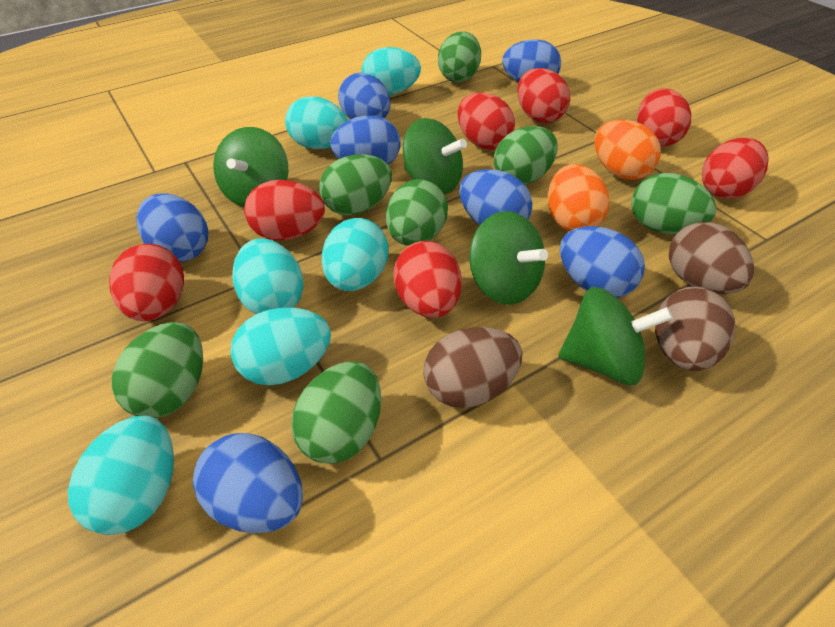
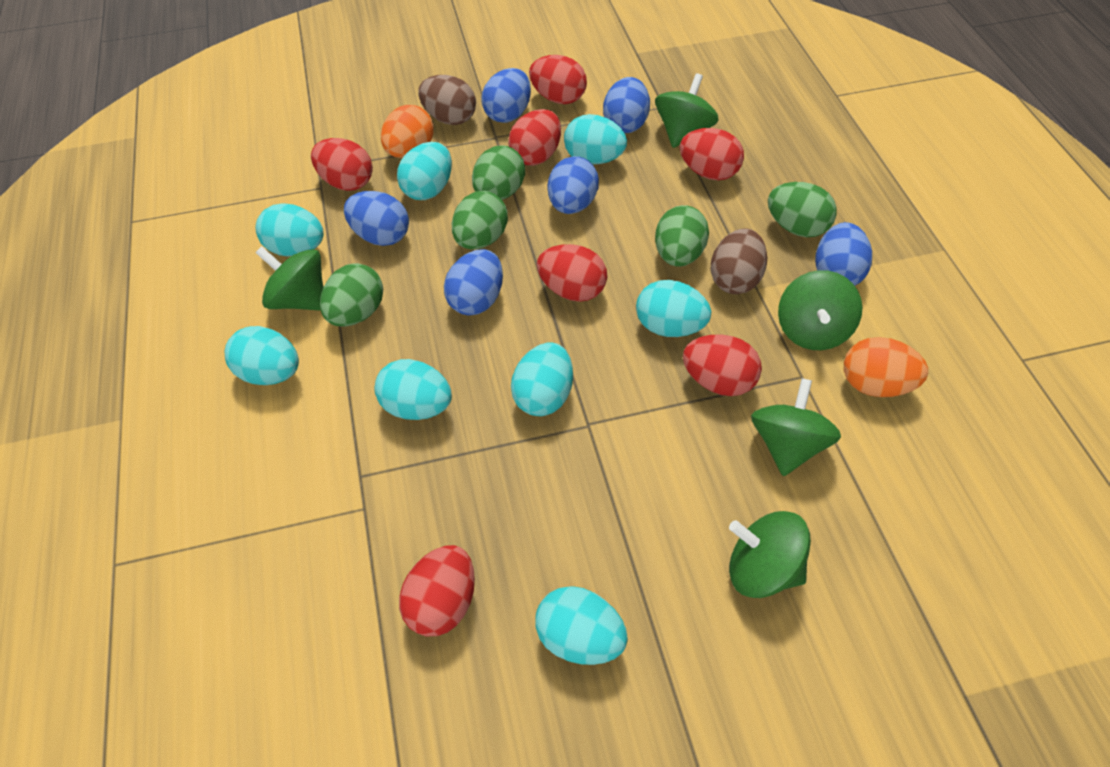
blue egg: 7 -> 6
brown egg: 3 -> 2
green egg: 7 -> 5
green spinning top: 4 -> 5
turquoise egg: 6 -> 8

